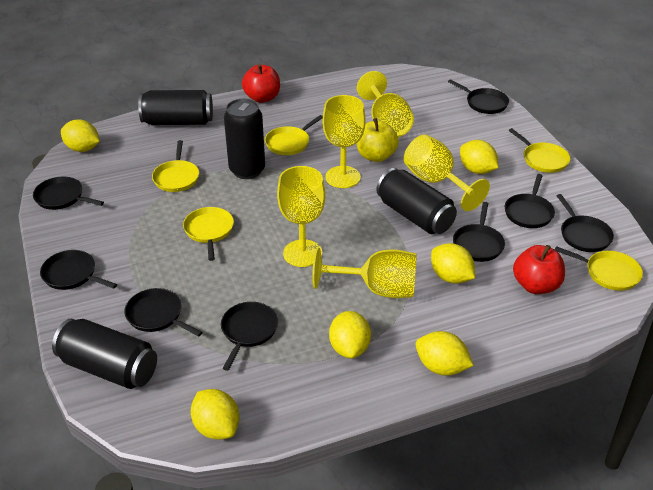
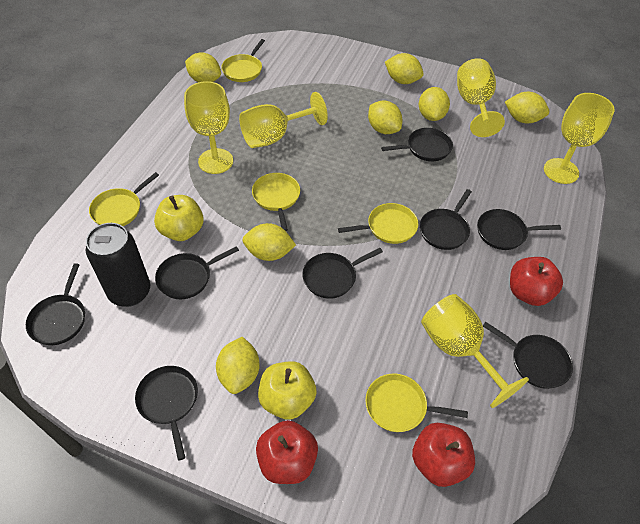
black can: 4 -> 1
red apple: 2 -> 3
yellow apple: 1 -> 2
yellow lemon: 6 -> 7

